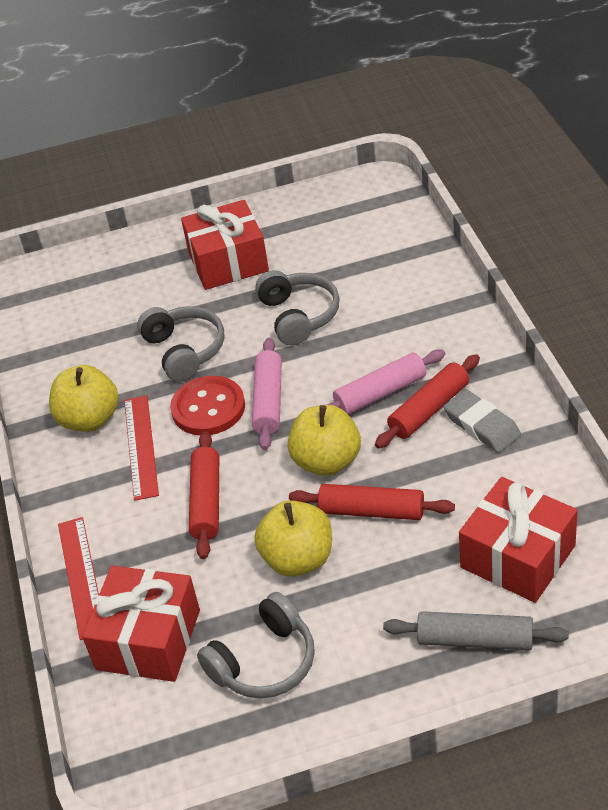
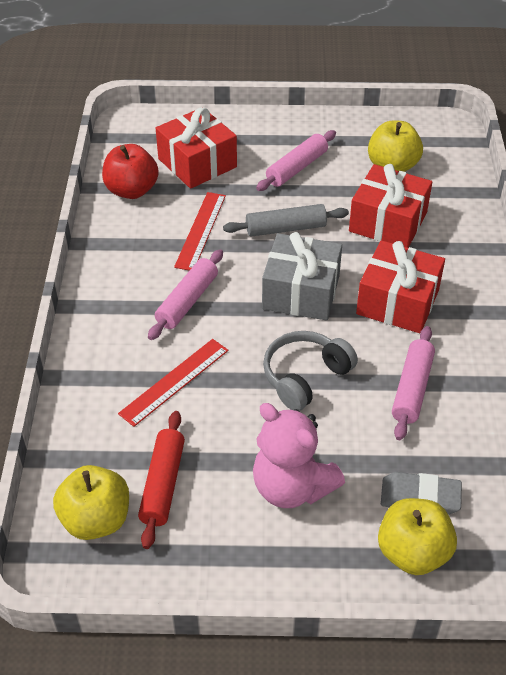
grey gift: 0 -> 1
grey headphones: 3 -> 1
pink rolling pin: 2 -> 3
pink teddy bear: 0 -> 1
red apple: 0 -> 1
red button: 1 -> 0
red rolling pin: 3 -> 1

